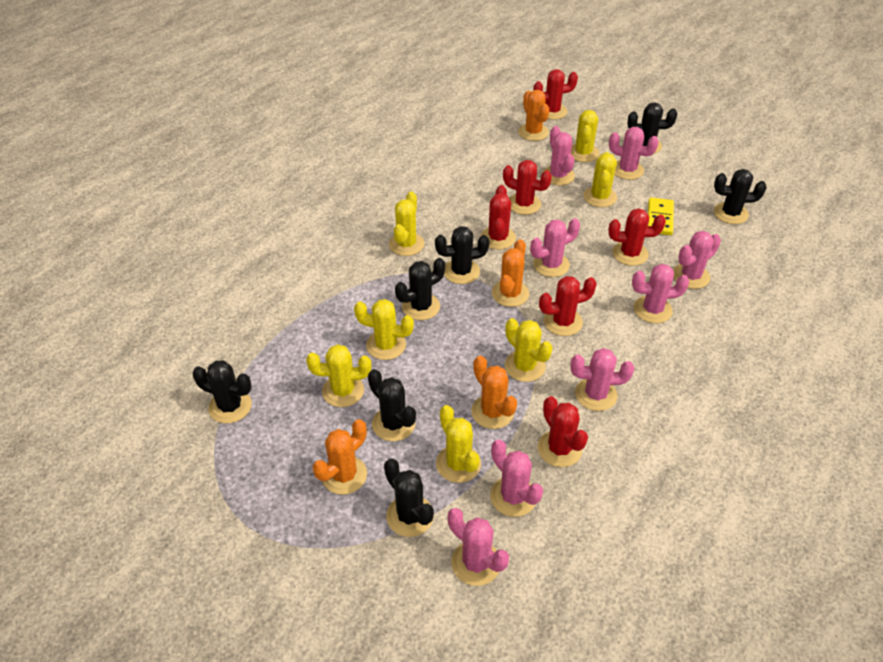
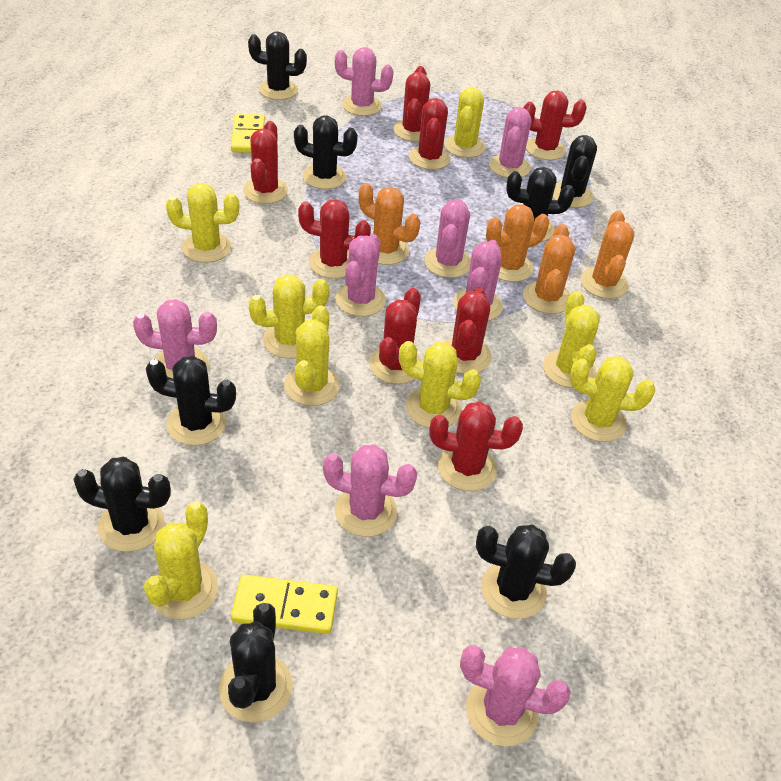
black cactus: 7 -> 8
red cactus: 6 -> 8
yellow cactus: 7 -> 8
yellow domino: 1 -> 2

